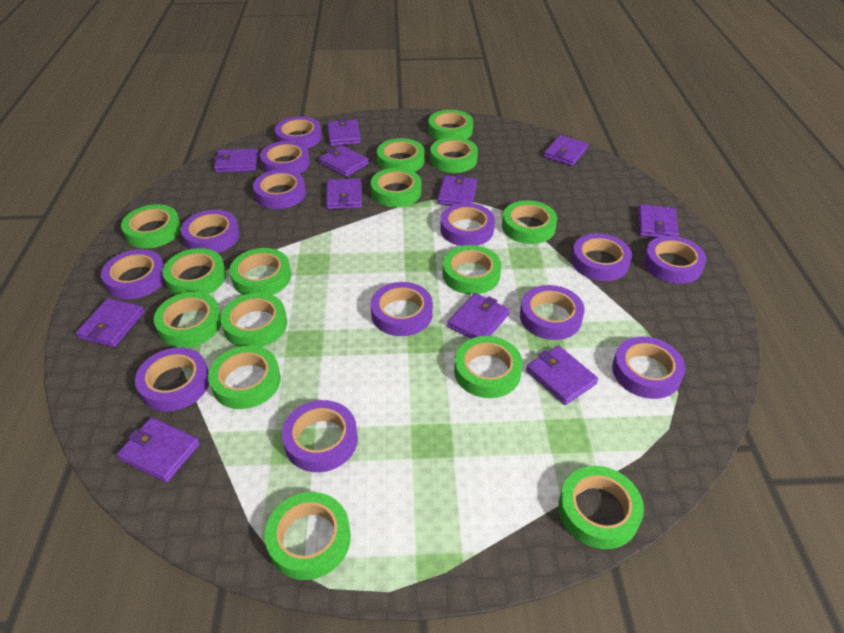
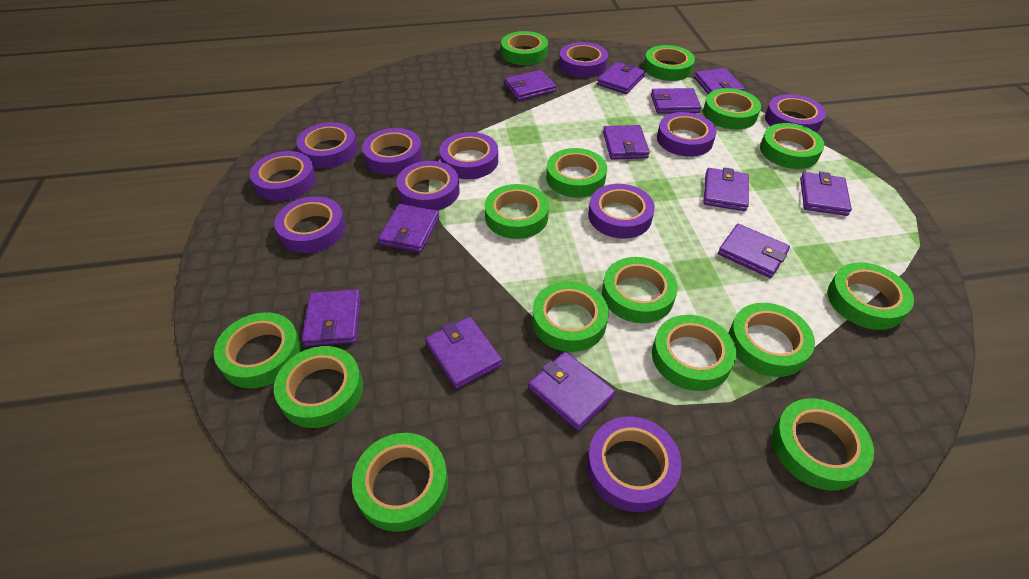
purple tape: 13 -> 11
purple wallet: 11 -> 12

